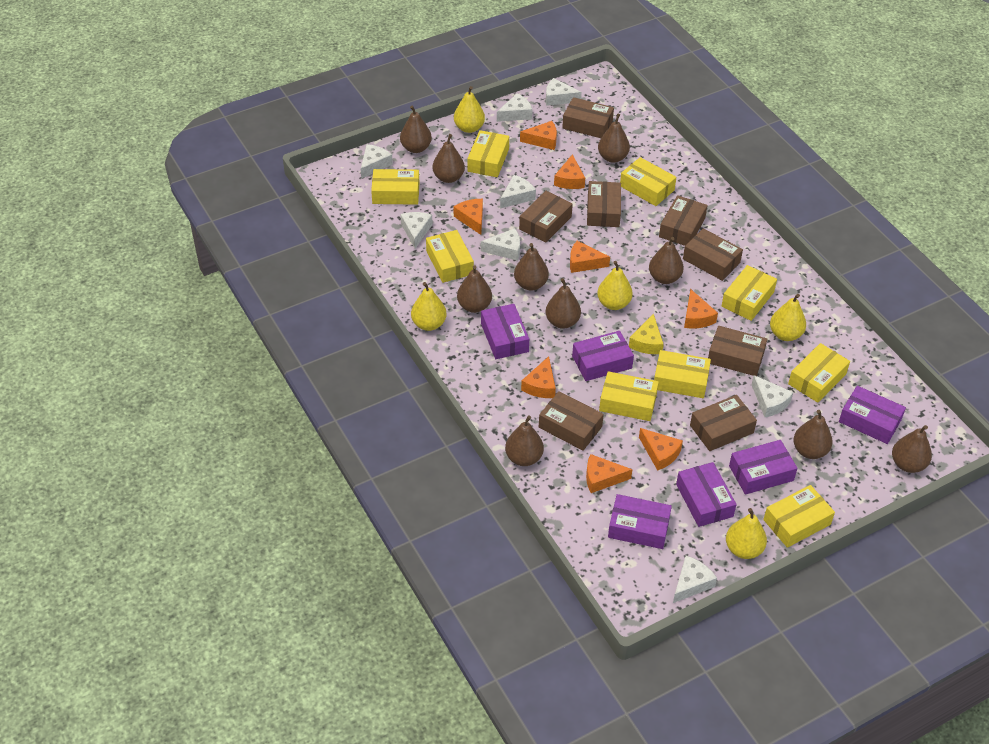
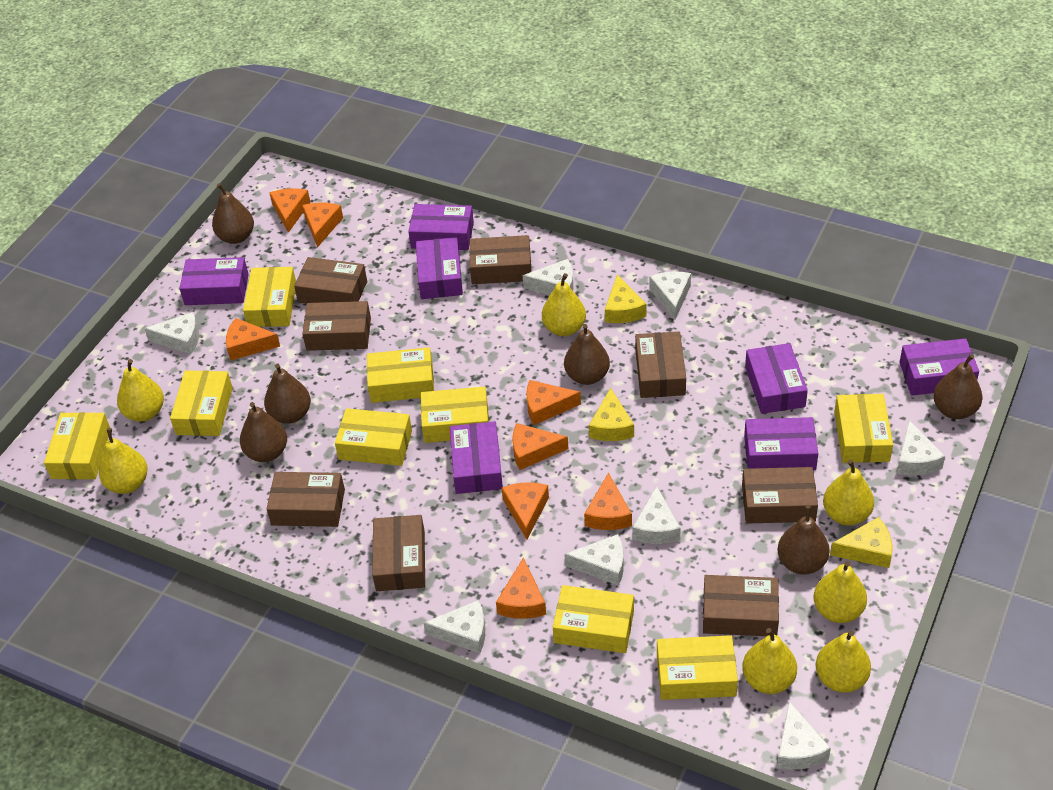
brown pear: 10 -> 6
purple box: 6 -> 7
yellow cheese: 1 -> 3
yellow pear: 5 -> 7

